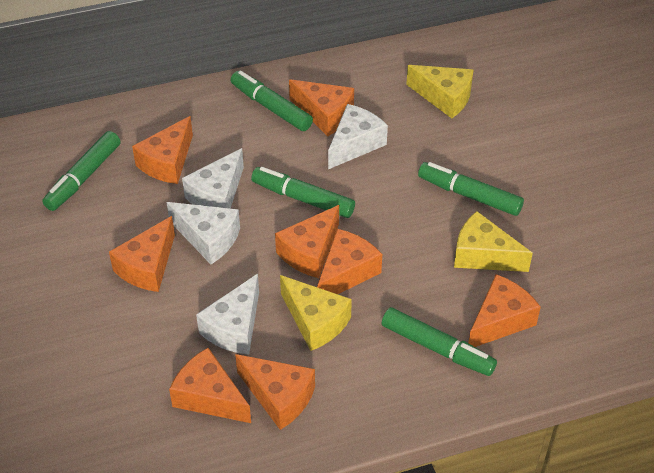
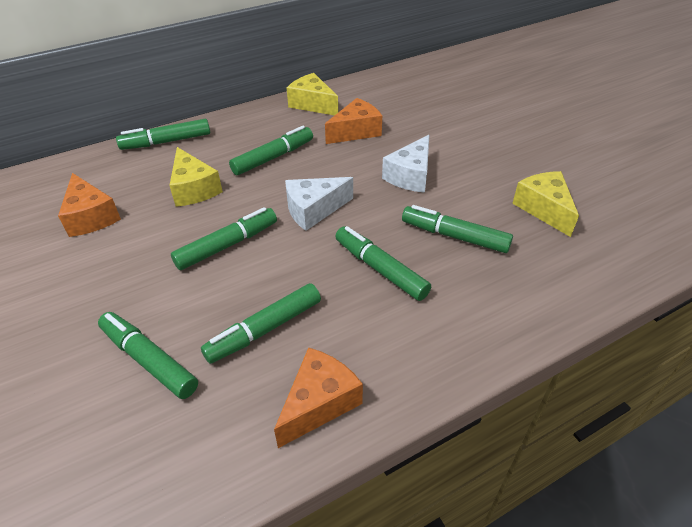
green marker: 5 -> 7
orange cheese: 8 -> 3
white cheese: 4 -> 2

